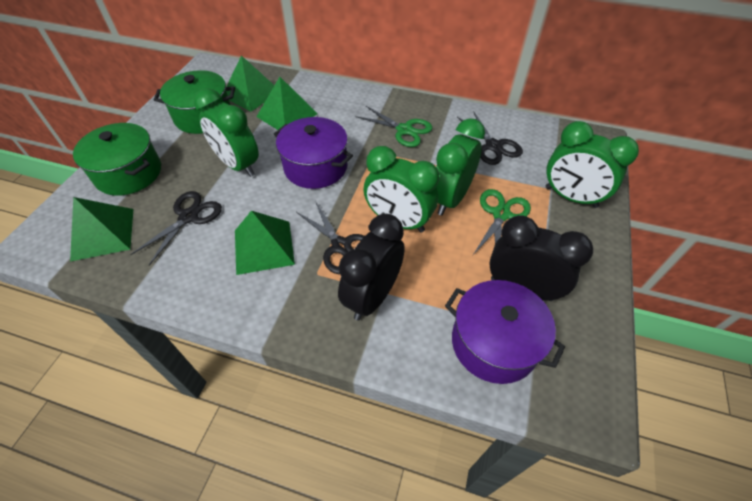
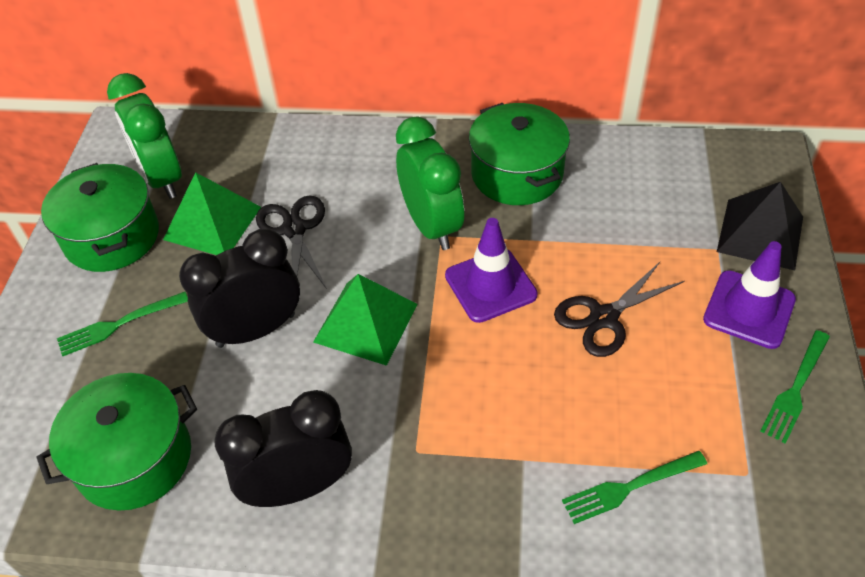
black pyramid: 0 -> 1
black scissors: 3 -> 2
green clock: 4 -> 2
green fork: 0 -> 3
green pot: 2 -> 3
green pyramid: 4 -> 2
green scissors: 2 -> 0
purple pot: 2 -> 0
purple traffic cone: 0 -> 2

